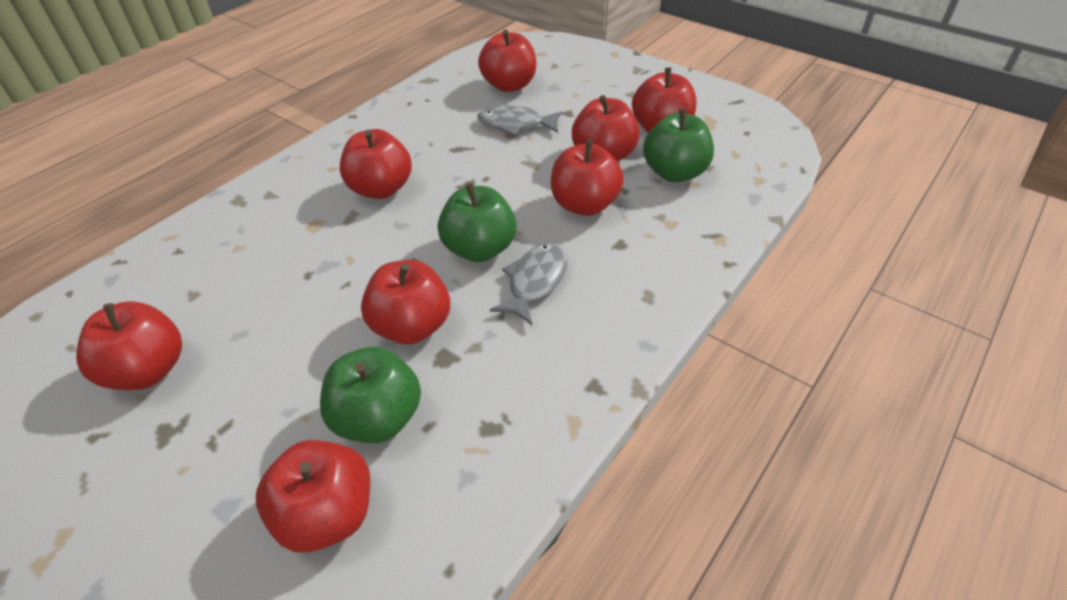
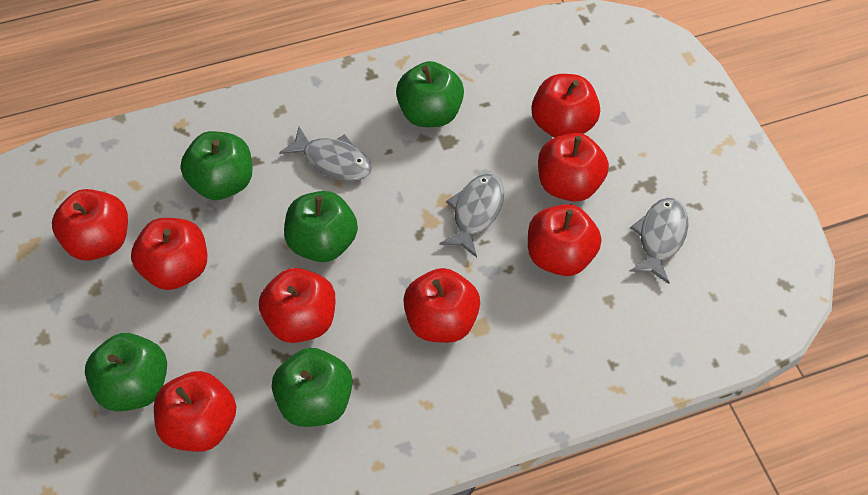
green apple: 3 -> 5
grey fish: 2 -> 3

